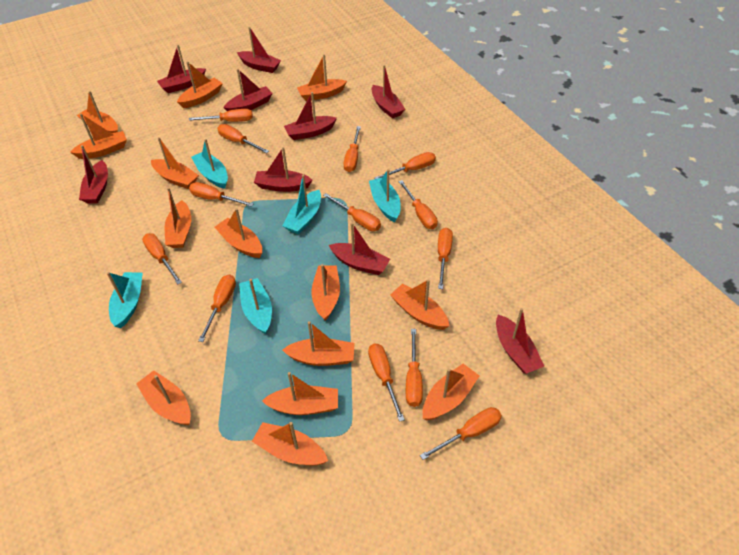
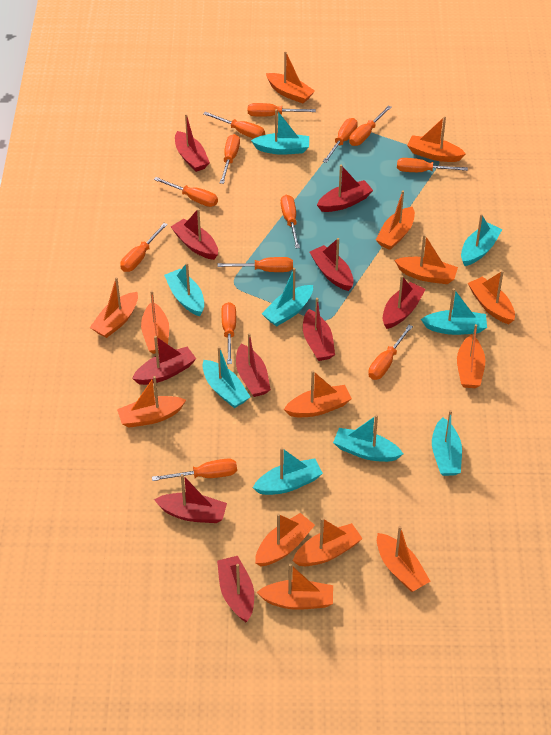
red boat: 9 -> 10
turquoise boat: 5 -> 9

